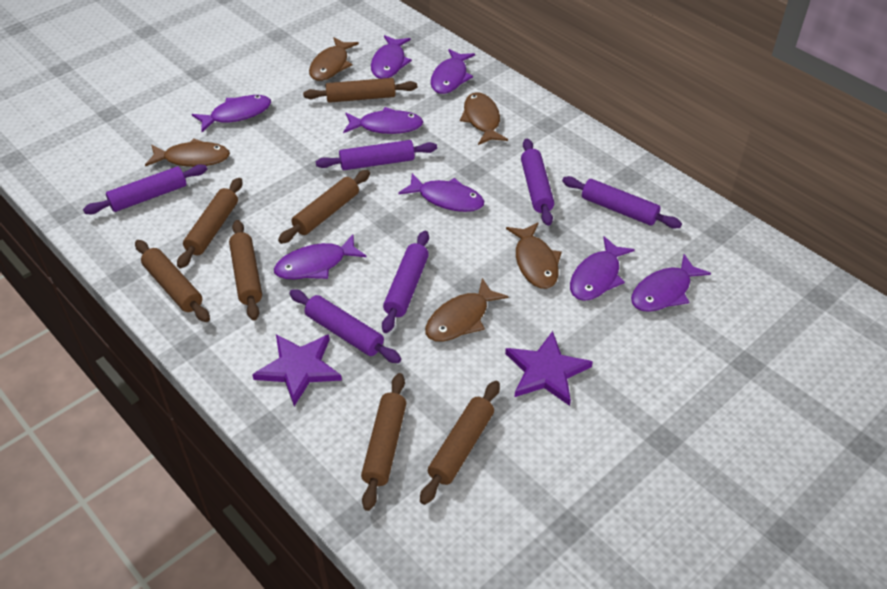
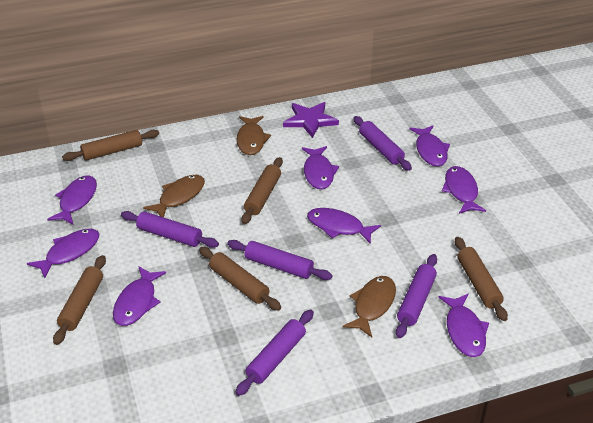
brown fish: 5 -> 3
brown rolling pin: 7 -> 5
purple rolling pin: 6 -> 5
purple star: 2 -> 1

